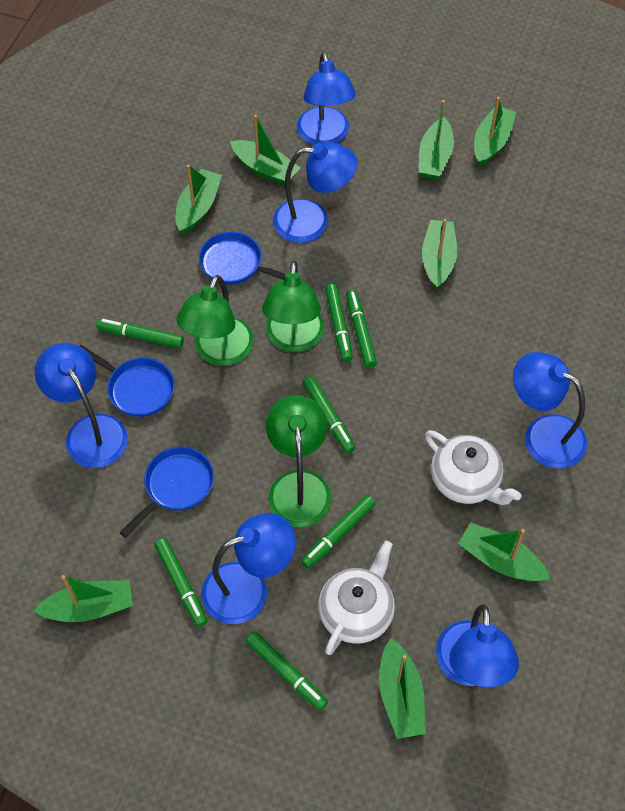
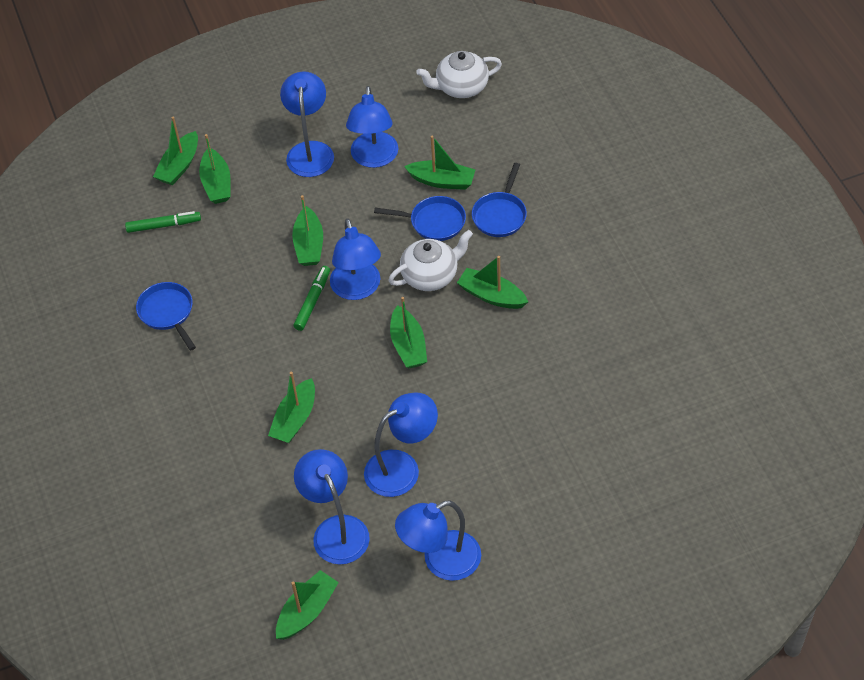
green lamp: 3 -> 0
green marker: 7 -> 2

